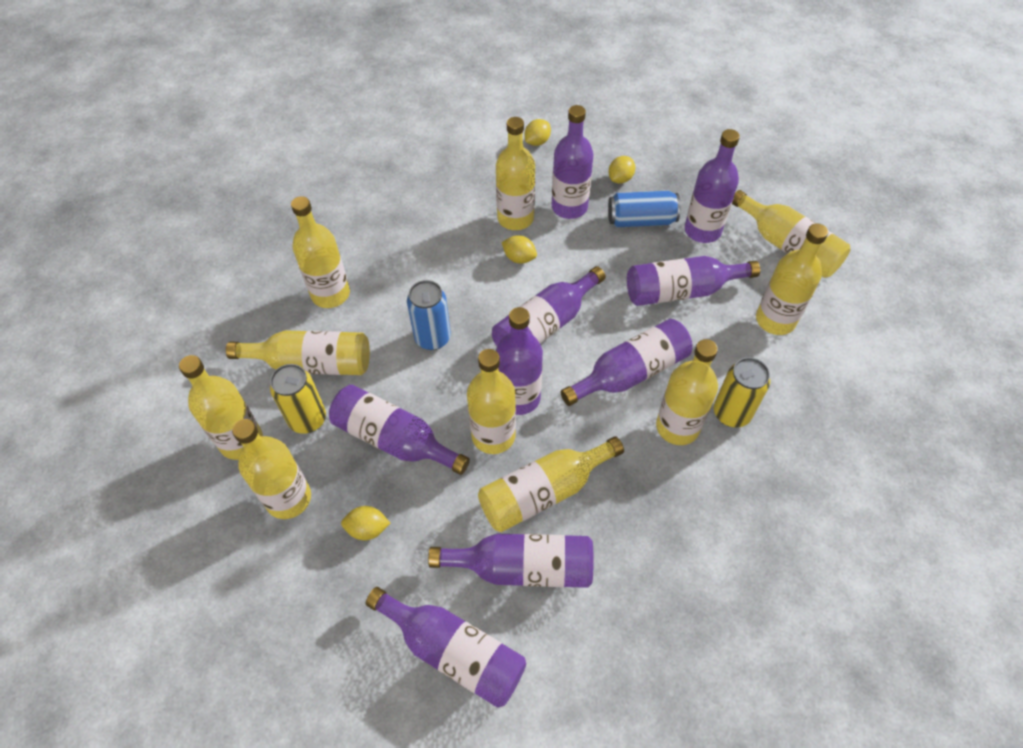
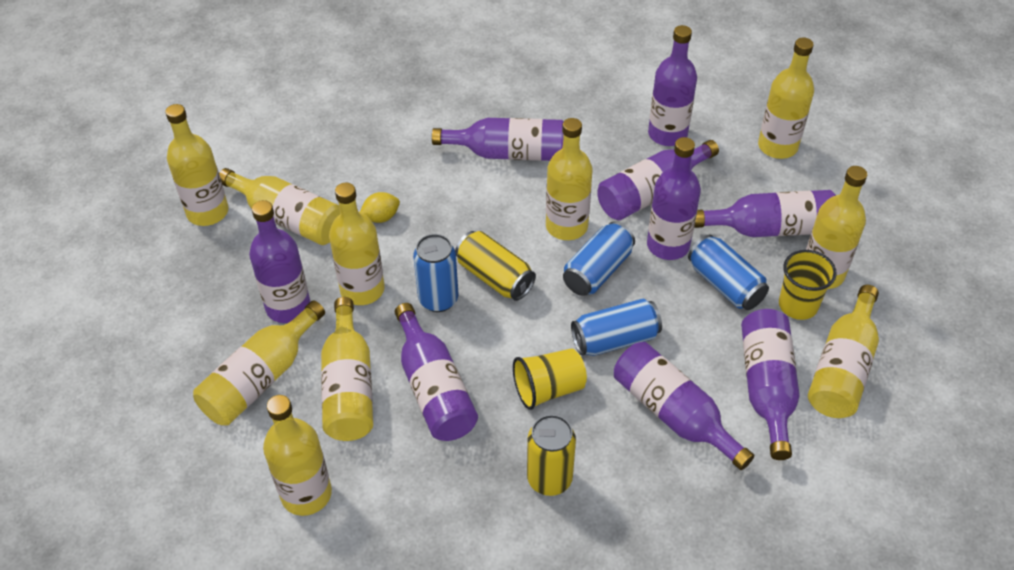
blue can: 2 -> 4
yellow cup: 0 -> 2
yellow lemon: 4 -> 1

